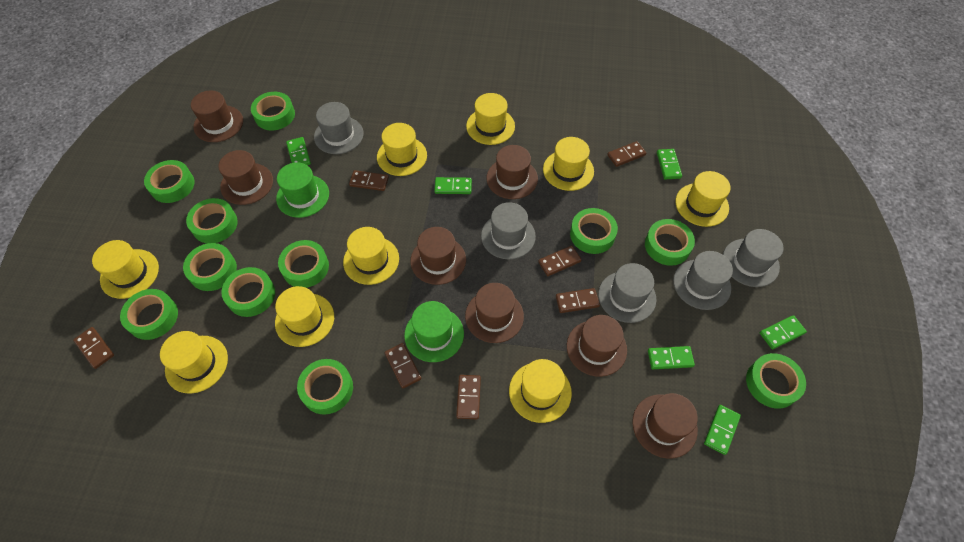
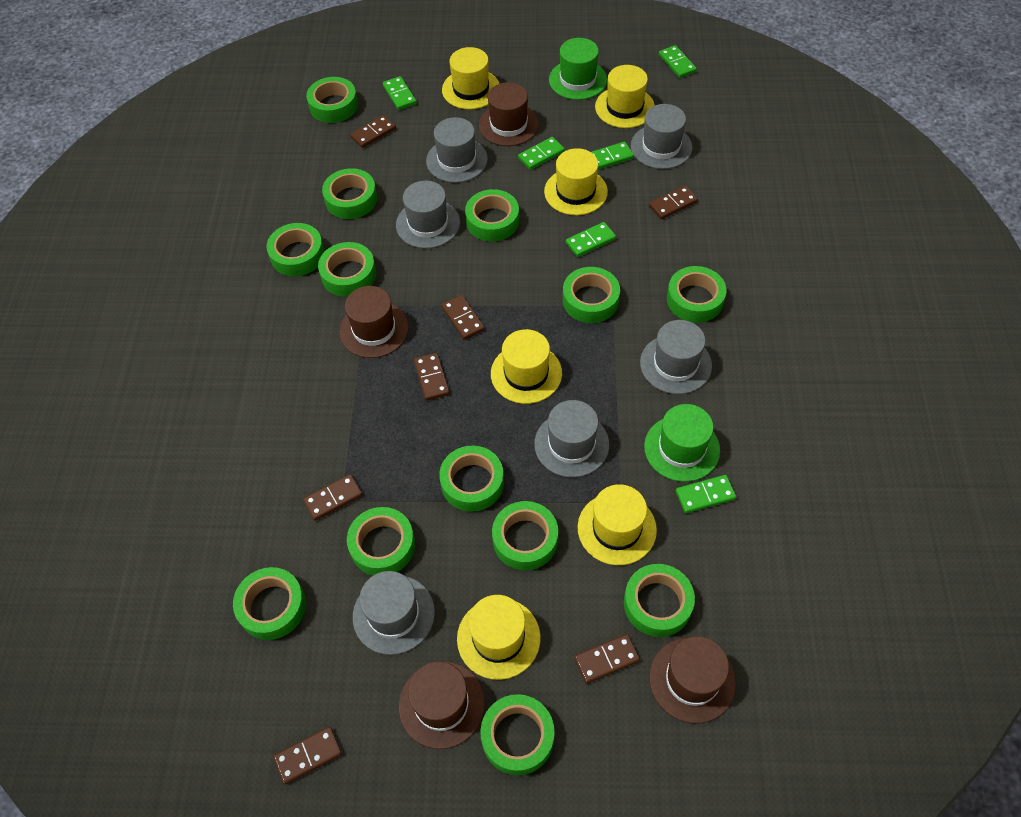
brown hat: 7 -> 4
green tape: 11 -> 13
grey hat: 5 -> 6
yellow hat: 9 -> 6

